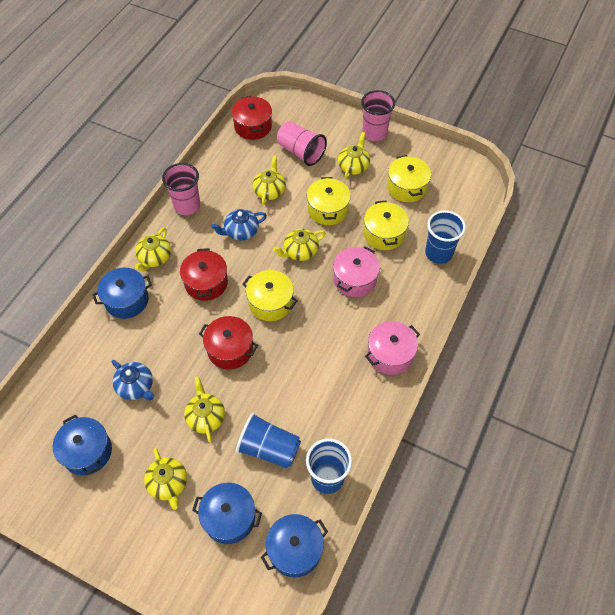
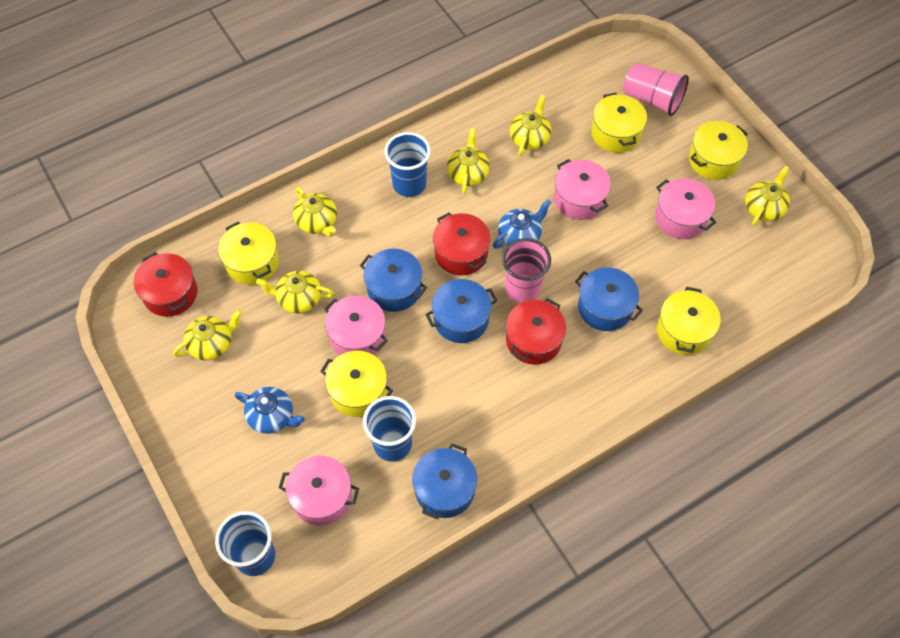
pink cup: 3 -> 2
pink pot: 2 -> 4
yellow pot: 4 -> 5

